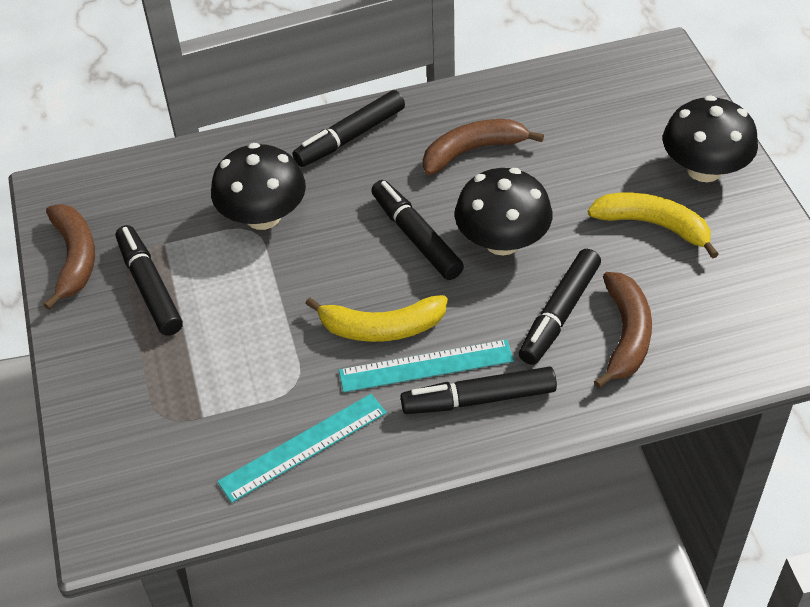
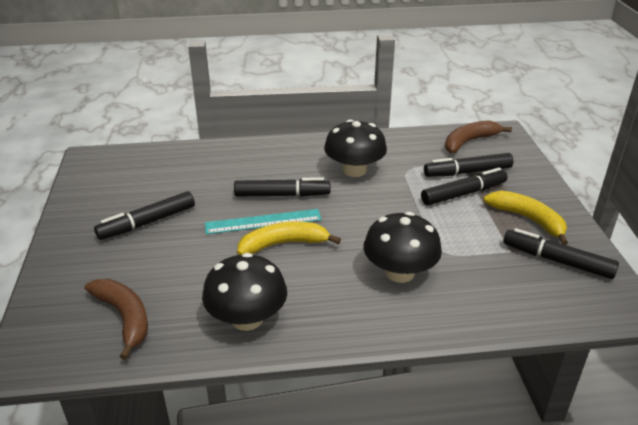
brown banana: 3 -> 2
turquoise ruler: 2 -> 1

